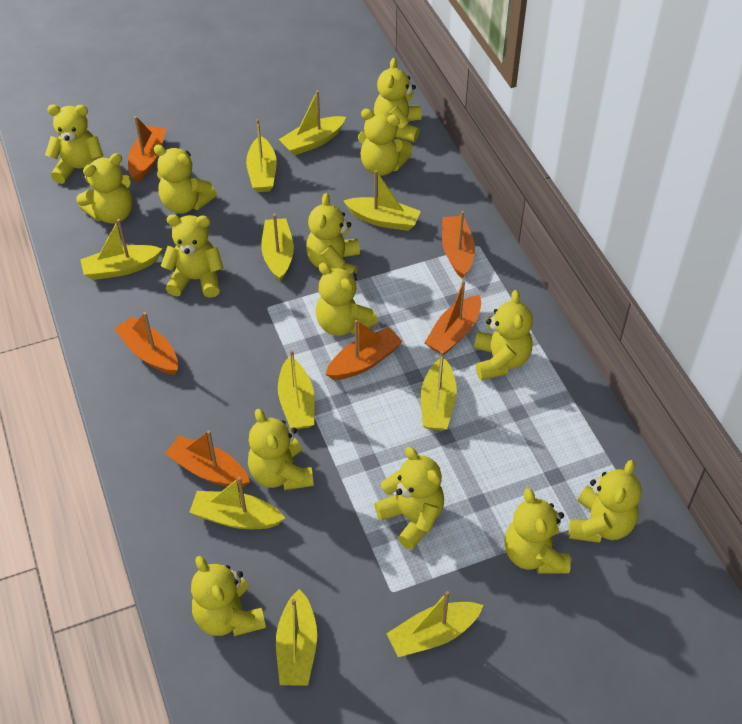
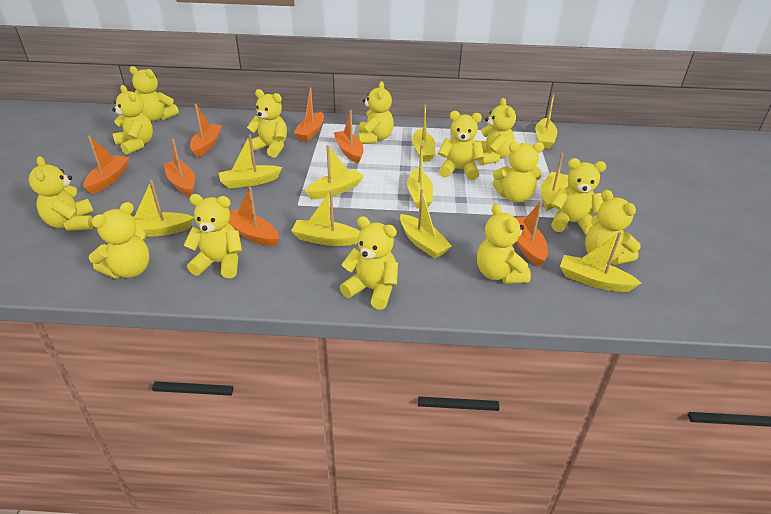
orange boat: 6 -> 7

